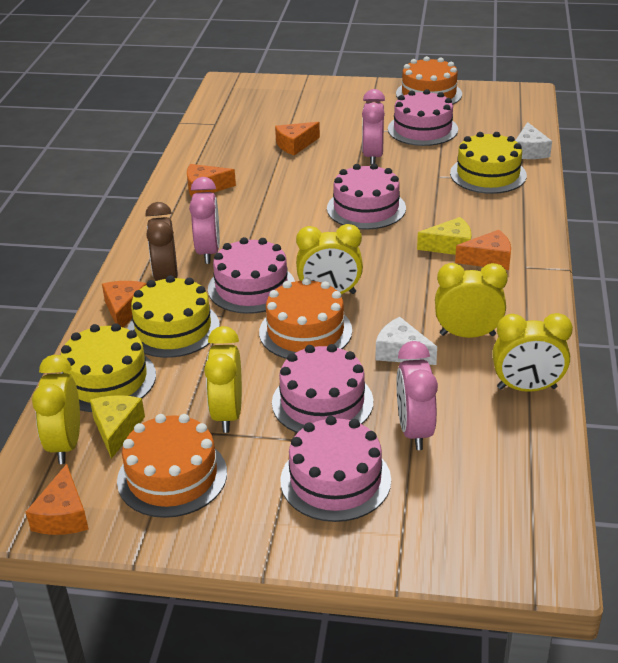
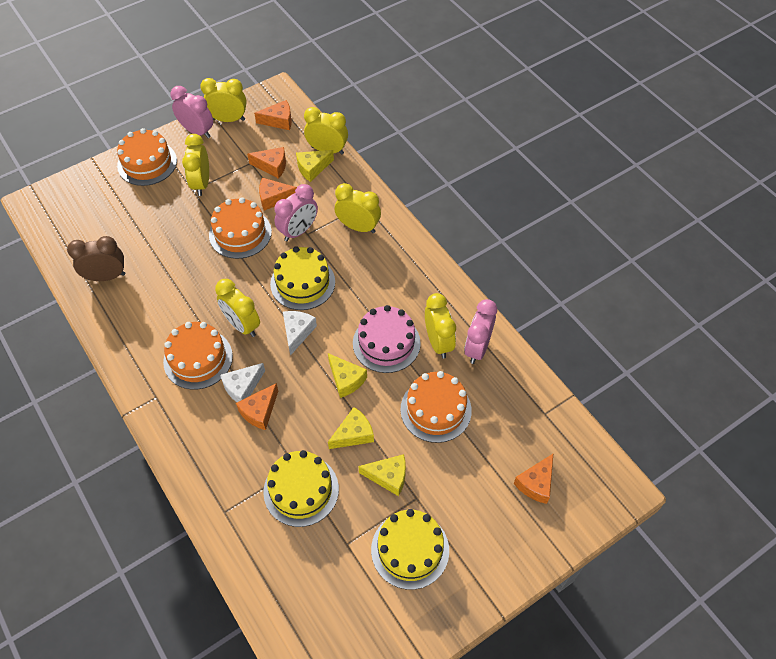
orange cake: 3 -> 4
pink cake: 5 -> 1
yellow cheese: 2 -> 4
yellow clock: 5 -> 6

